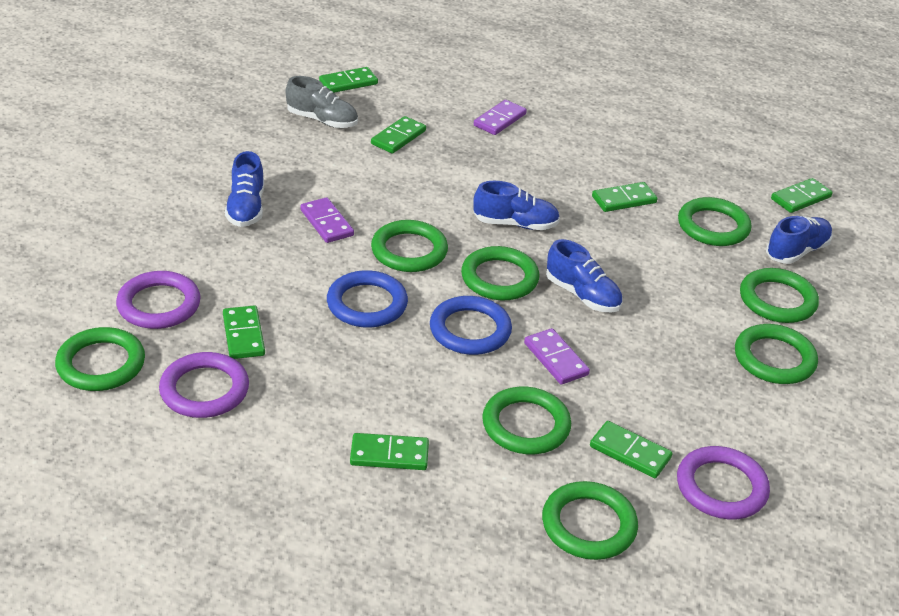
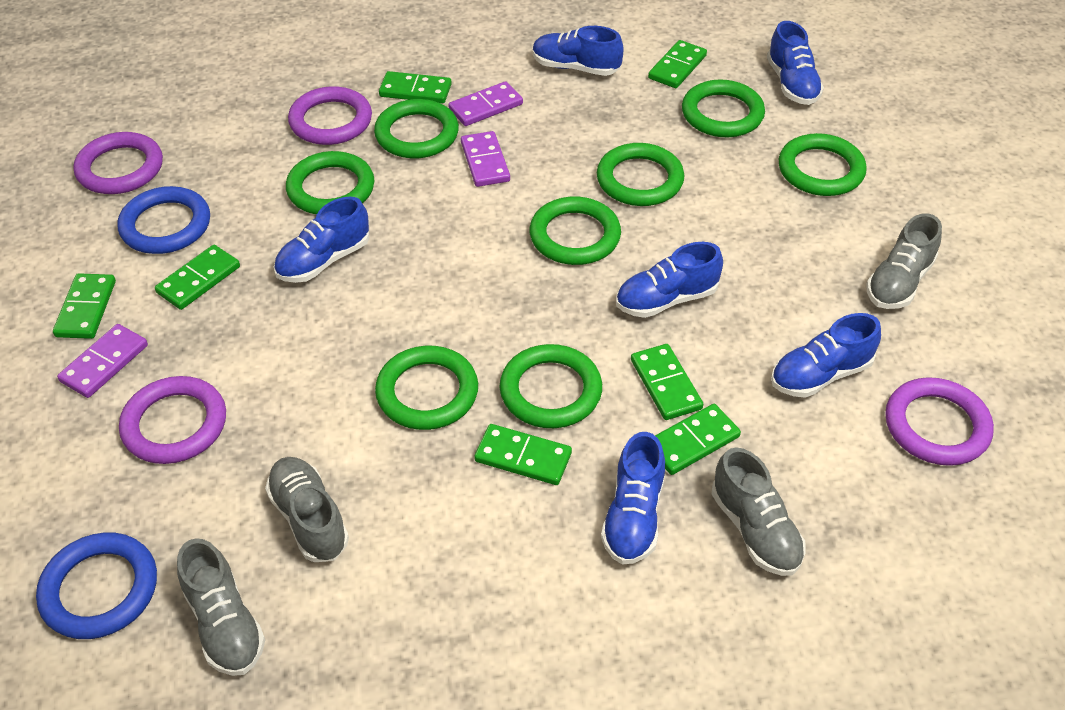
blue shoe: 4 -> 6
grey shoe: 1 -> 4
purple ring: 3 -> 4

